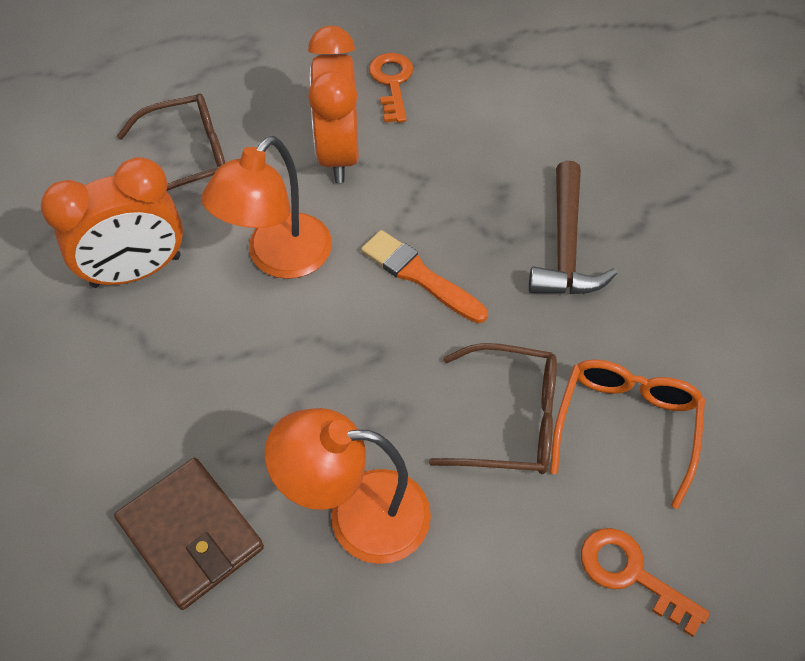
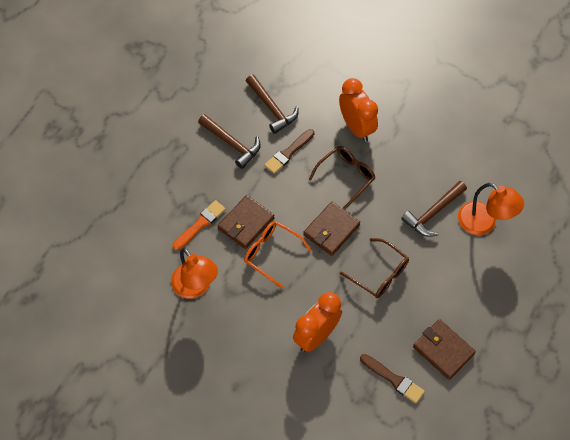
brown brush: 0 -> 2
brown hammer: 1 -> 3
brown wallet: 1 -> 3
orange key: 2 -> 0

